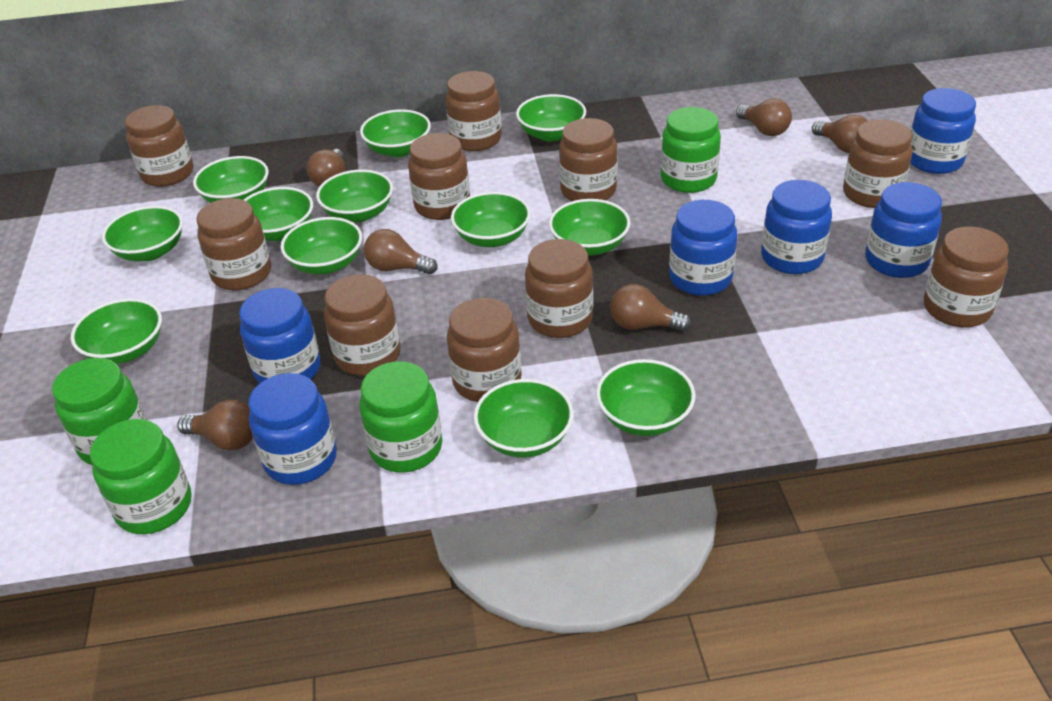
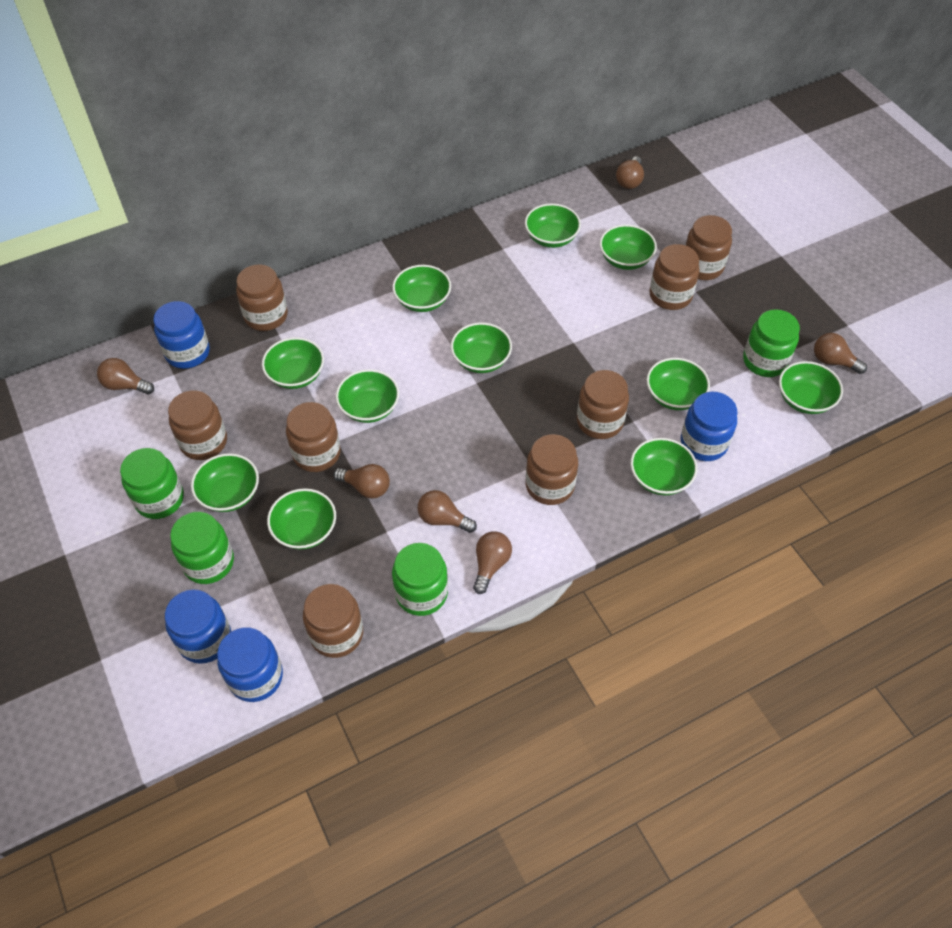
blue jar: 6 -> 4
brown jar: 10 -> 8
green bowl: 12 -> 11

